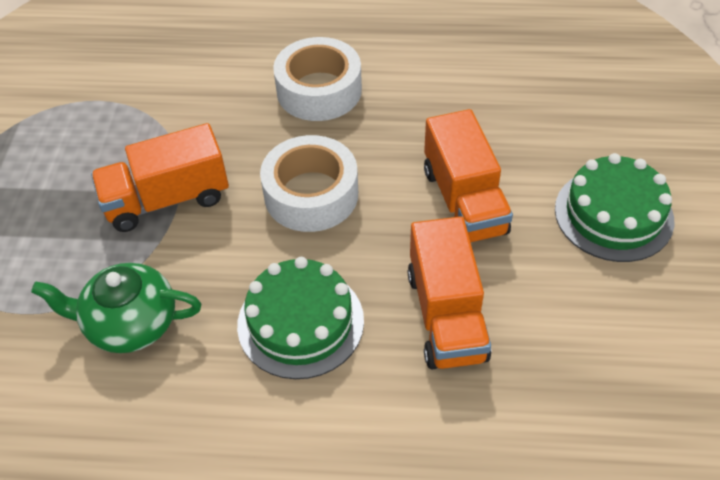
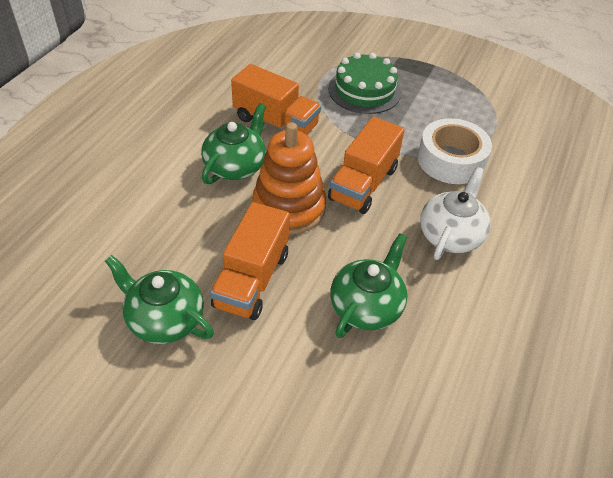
green cake: 2 -> 1
green teapot: 1 -> 3
orange stacking toy: 0 -> 1
white tape: 2 -> 1
white teapot: 0 -> 1

